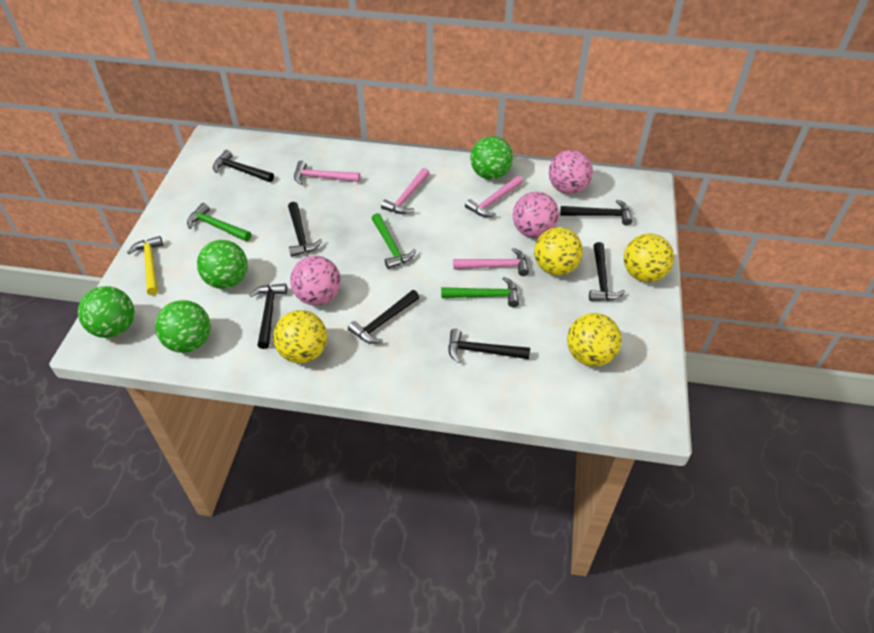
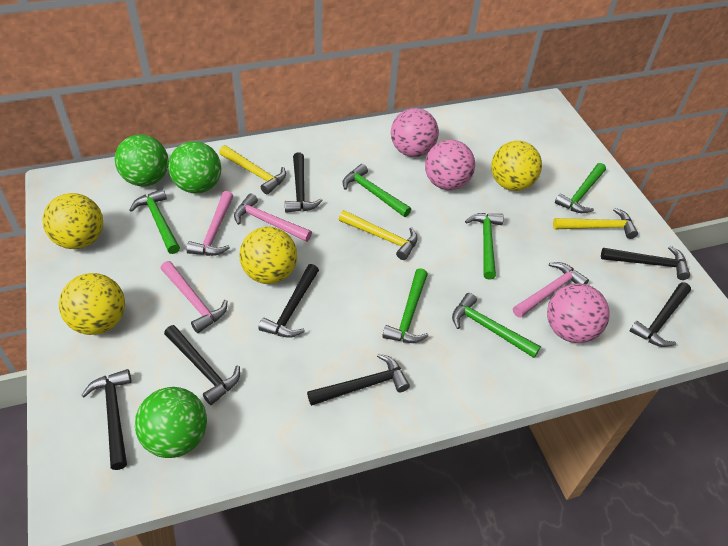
green ball: 4 -> 3
green hammer: 3 -> 6
yellow hammer: 1 -> 3

